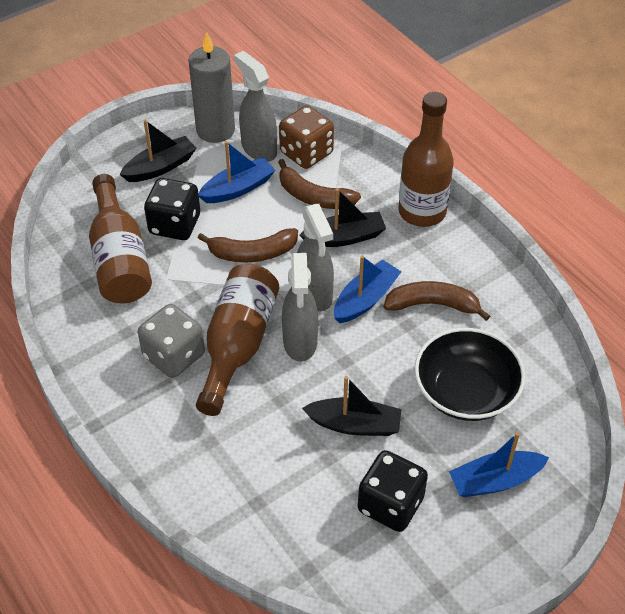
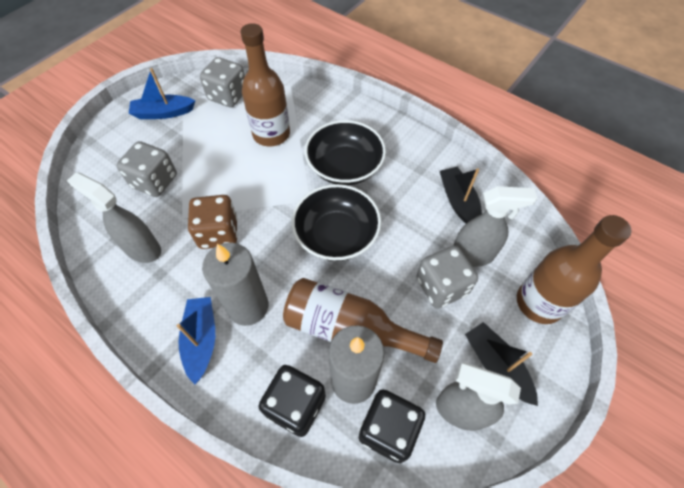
black boat: 3 -> 2
black bowl: 1 -> 2
blue boat: 3 -> 2
brown banana: 3 -> 0
grey candle: 1 -> 2
grey dice: 1 -> 3

